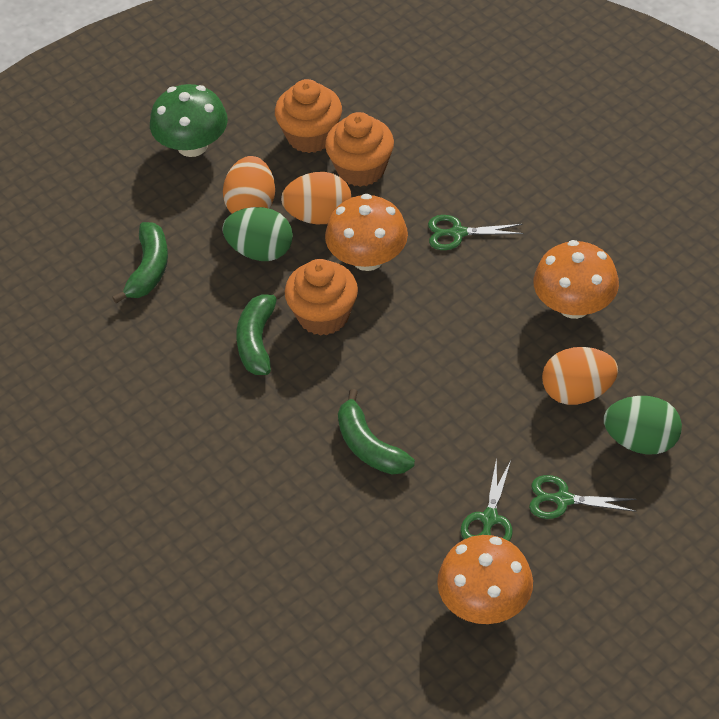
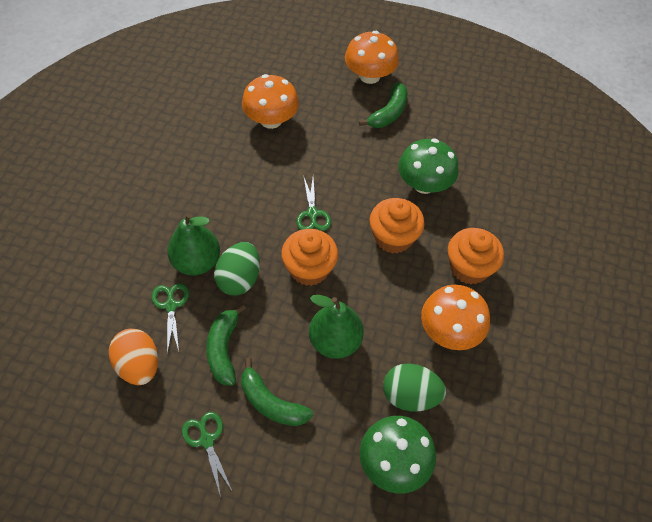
green mushroom: 1 -> 2
green pear: 0 -> 2
orange egg: 3 -> 1

